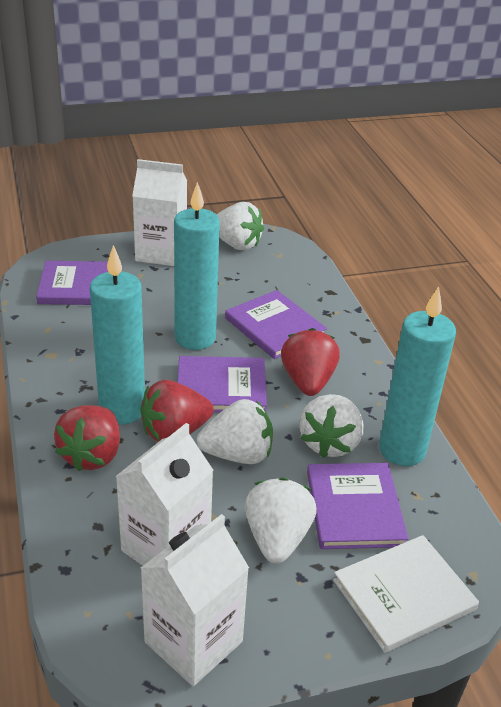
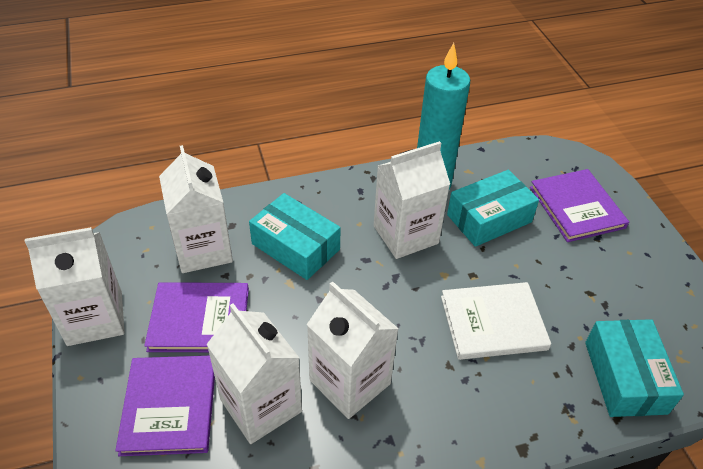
purple book: 4 -> 3
red strawberry: 3 -> 0
turquoise box: 0 -> 3
turquoise candle: 3 -> 1
white carton: 3 -> 5
white strawberry: 4 -> 0

